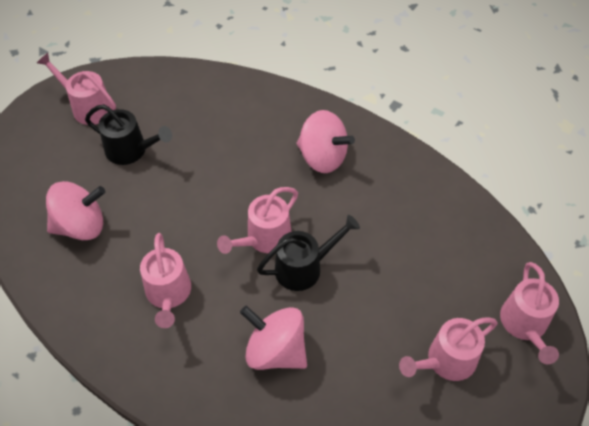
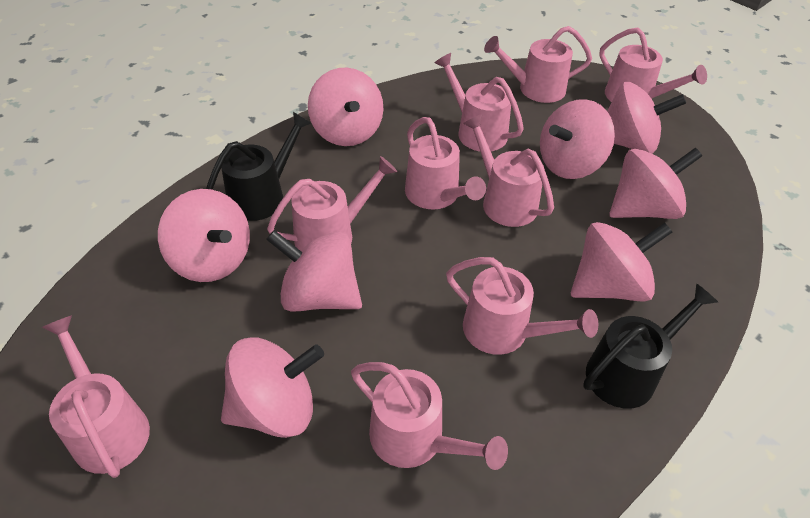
pink spinning top: 3 -> 8
pink watering can: 5 -> 9

